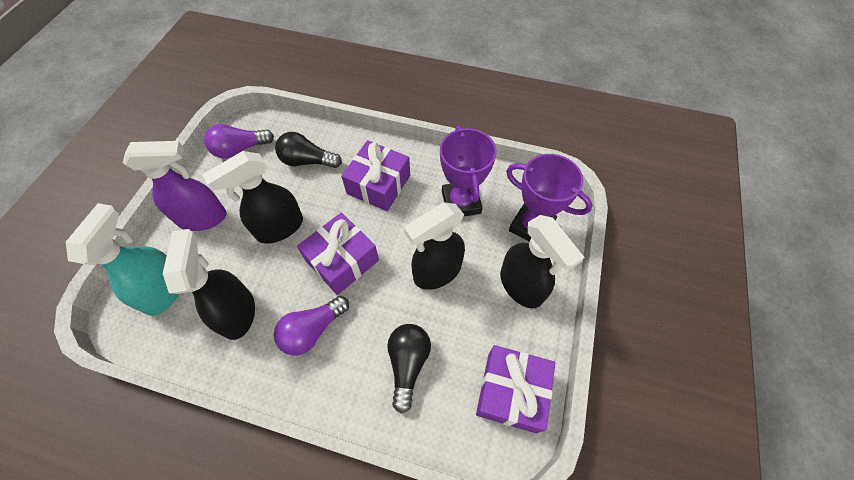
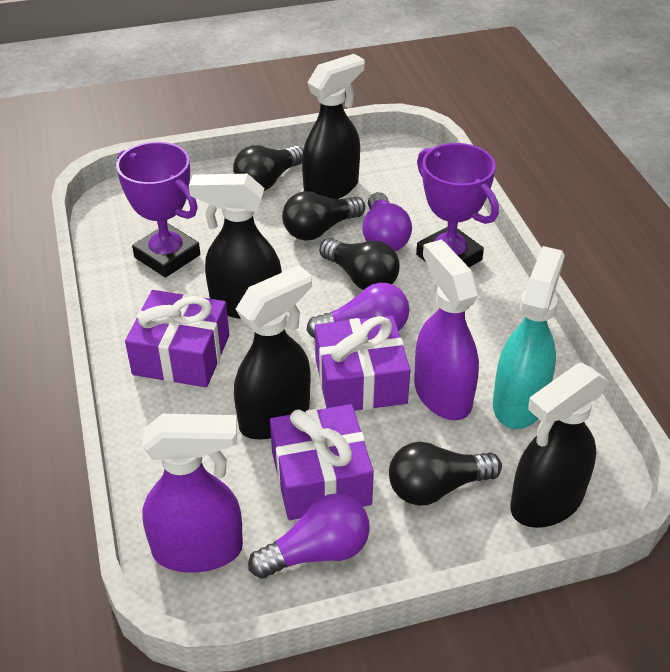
black light bulb: 2 -> 4
purple light bulb: 2 -> 3
purple spray bottle: 1 -> 2

